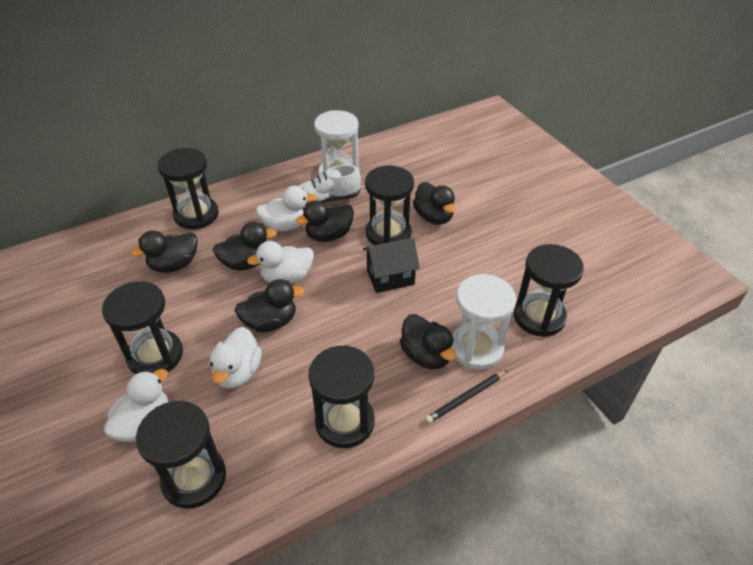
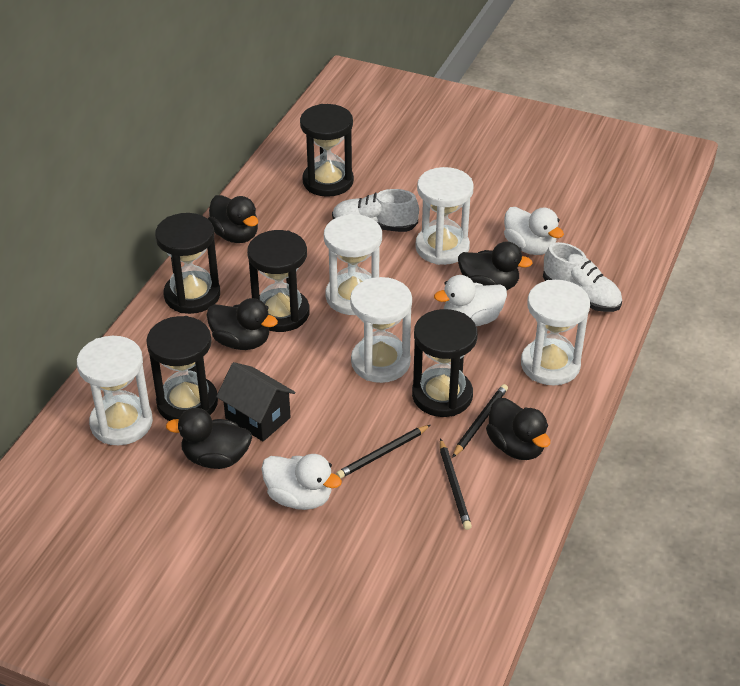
black duck: 6 -> 5
black hourglass: 6 -> 5
black pencil: 1 -> 3
white duck: 4 -> 3
white hourglass: 2 -> 5
white shoe: 1 -> 2

